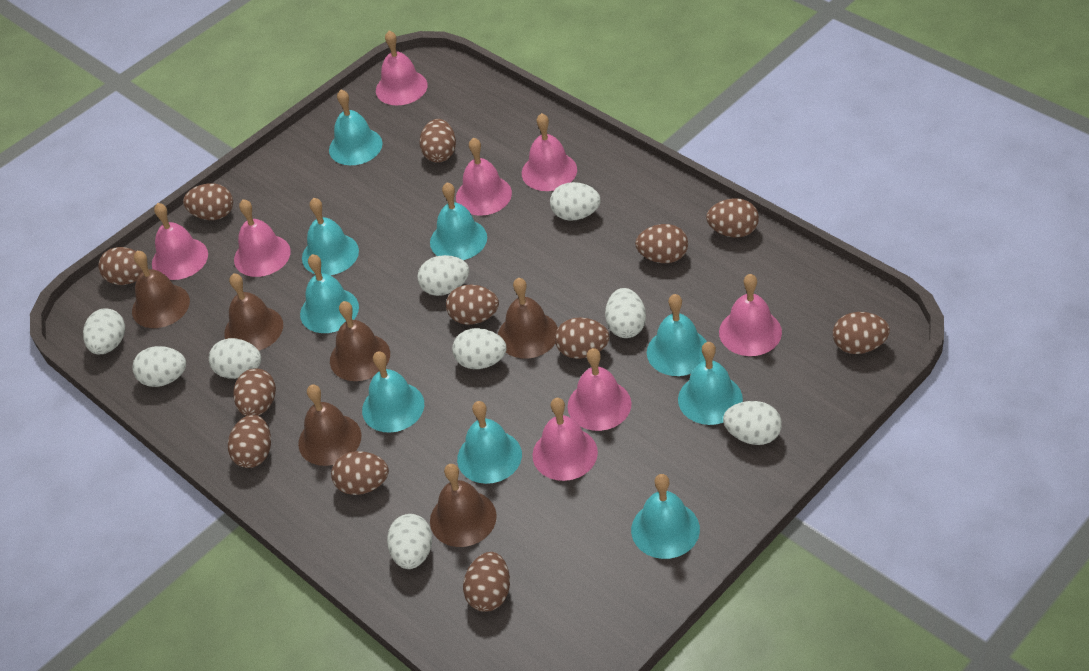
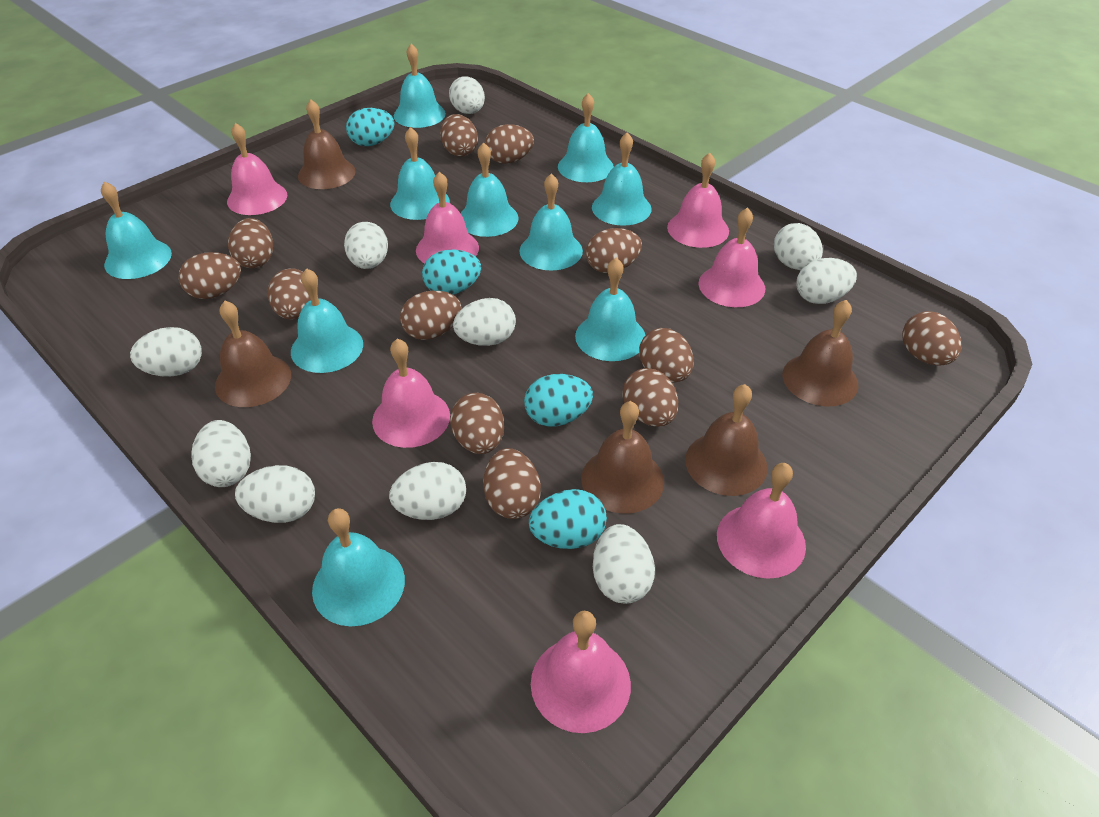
brown bell: 6 -> 5
pink bell: 8 -> 7
turquoise bell: 9 -> 10
turquoise egg: 0 -> 4
white egg: 9 -> 10

